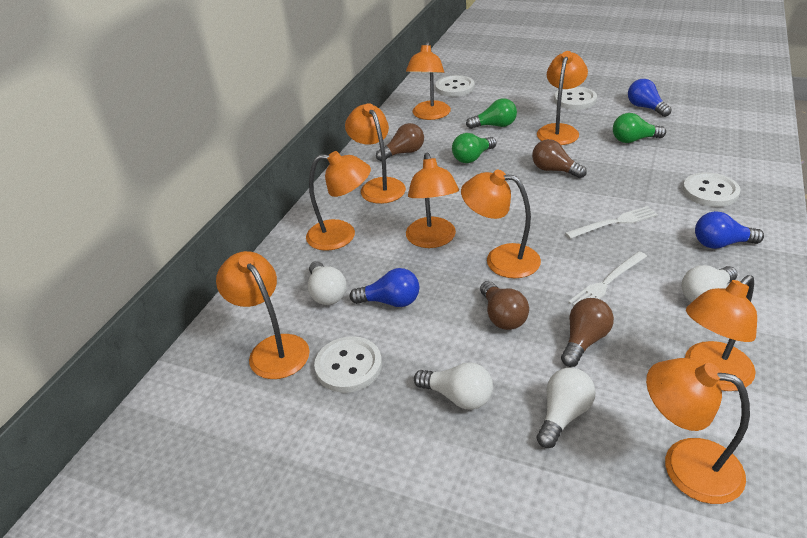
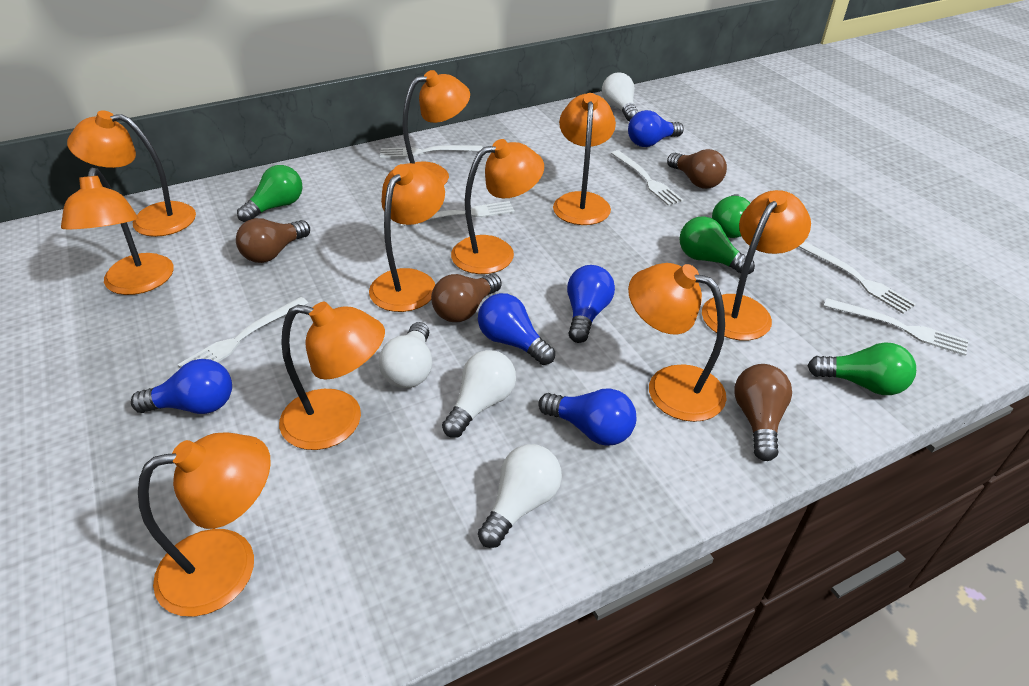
blue light bulb: 3 -> 5
green light bulb: 3 -> 4
orange lamp: 9 -> 10
white button: 4 -> 0
white fork: 2 -> 6

